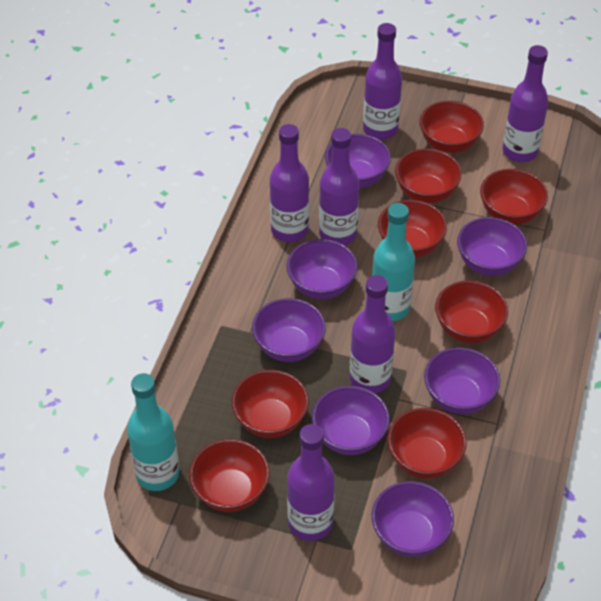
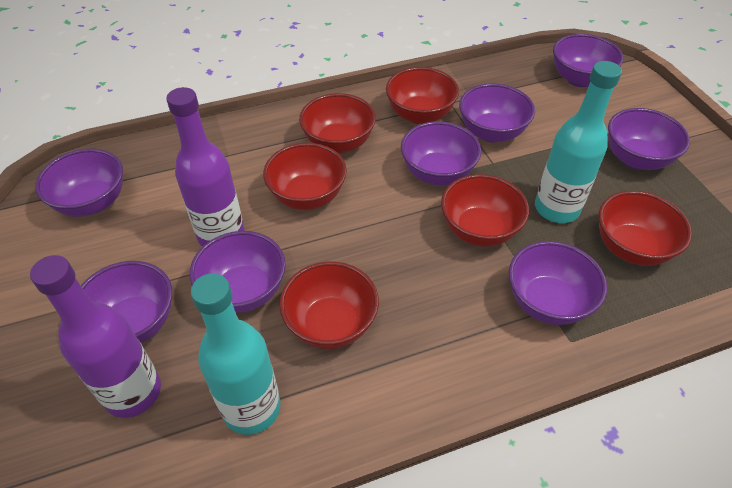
purple bottle: 6 -> 2
purple bowl: 7 -> 8
red bowl: 8 -> 6

